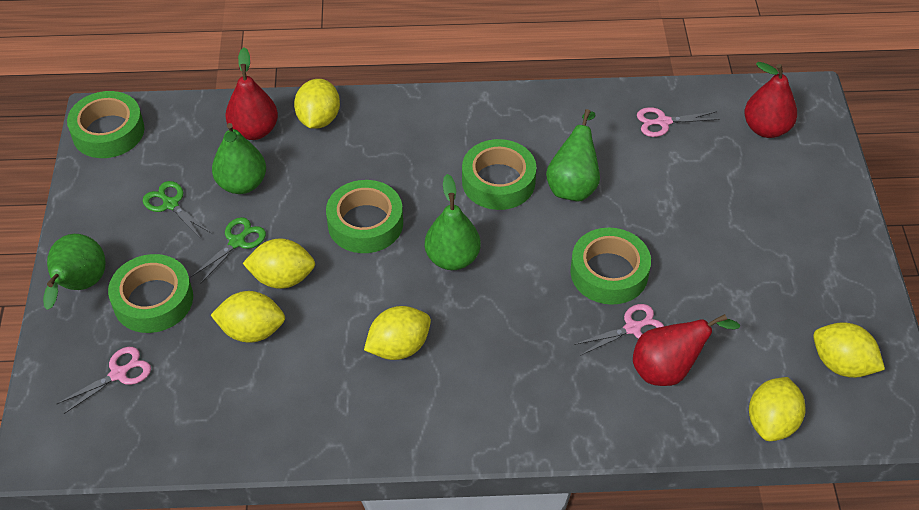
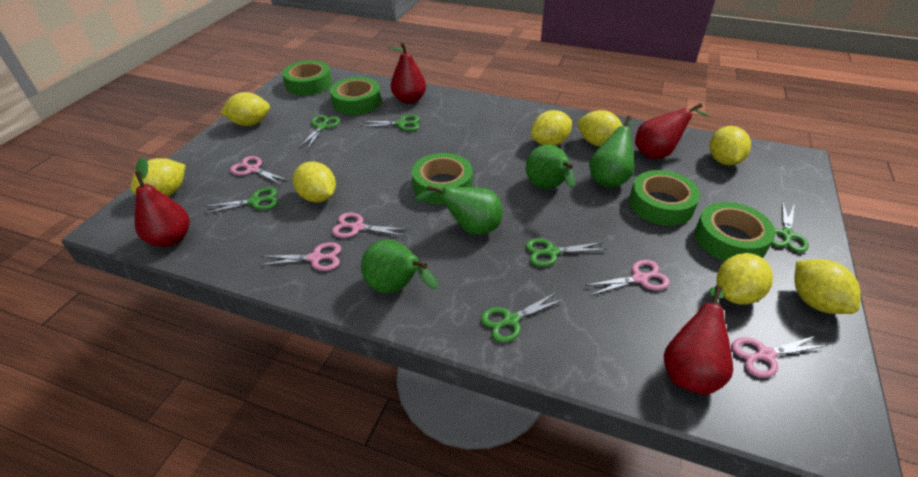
green scissors: 2 -> 6
pink scissors: 3 -> 5
red pear: 3 -> 4
yellow lemon: 6 -> 8

